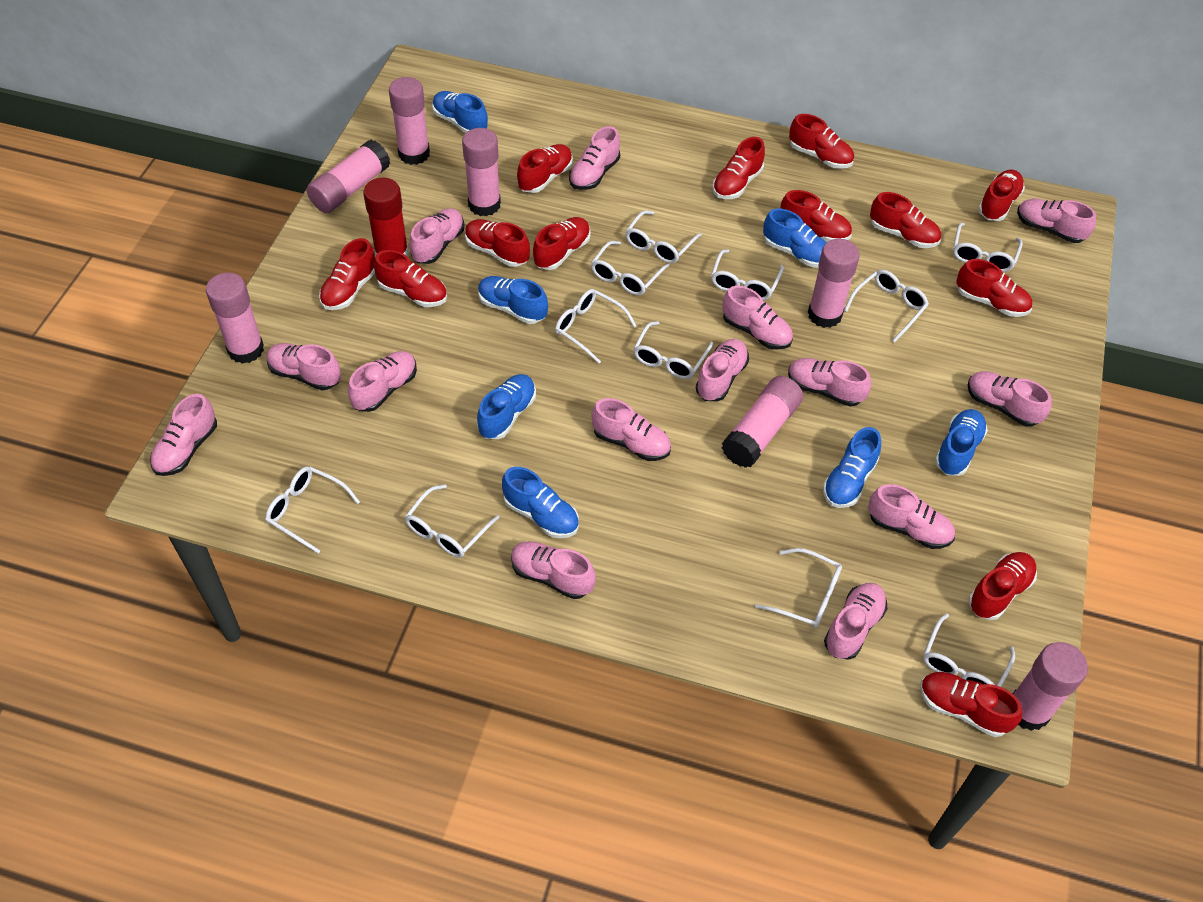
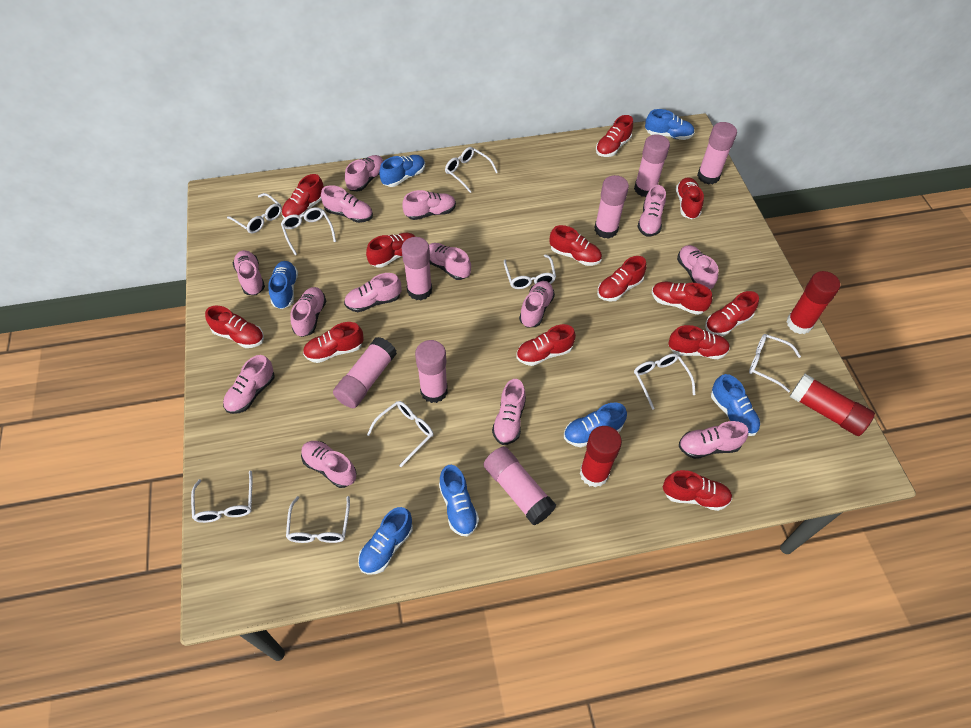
red glue stick: 1 -> 3
white glasses: 11 -> 9

